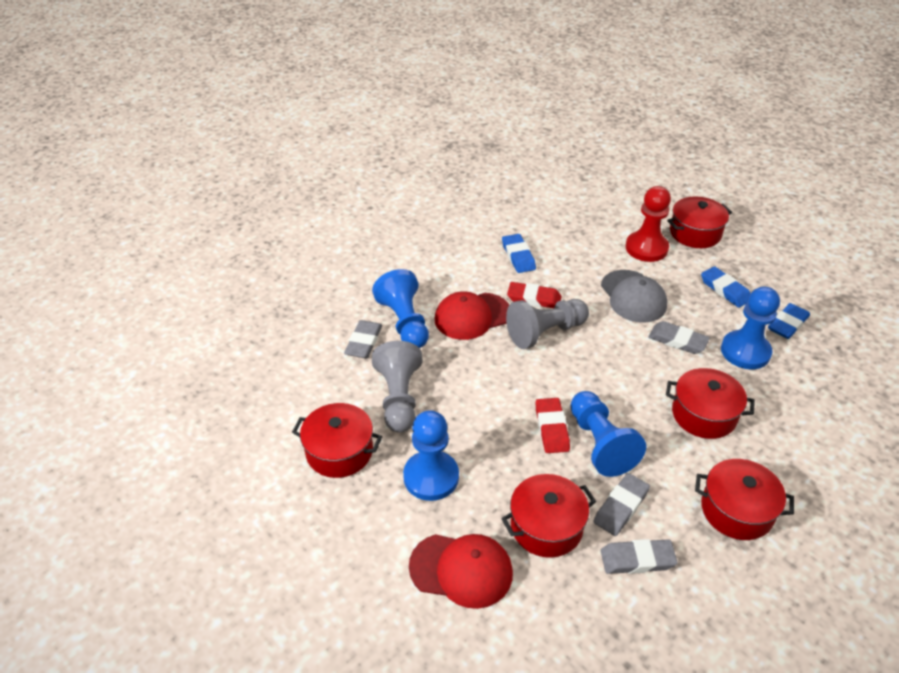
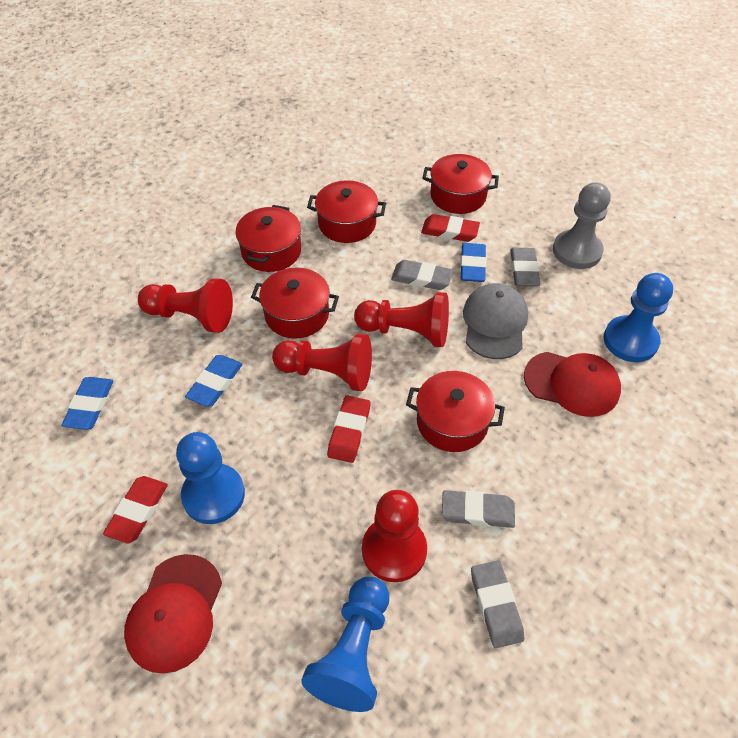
blue pawn: 4 -> 3
grey pawn: 2 -> 1
red eraser: 2 -> 3
red pawn: 1 -> 4

